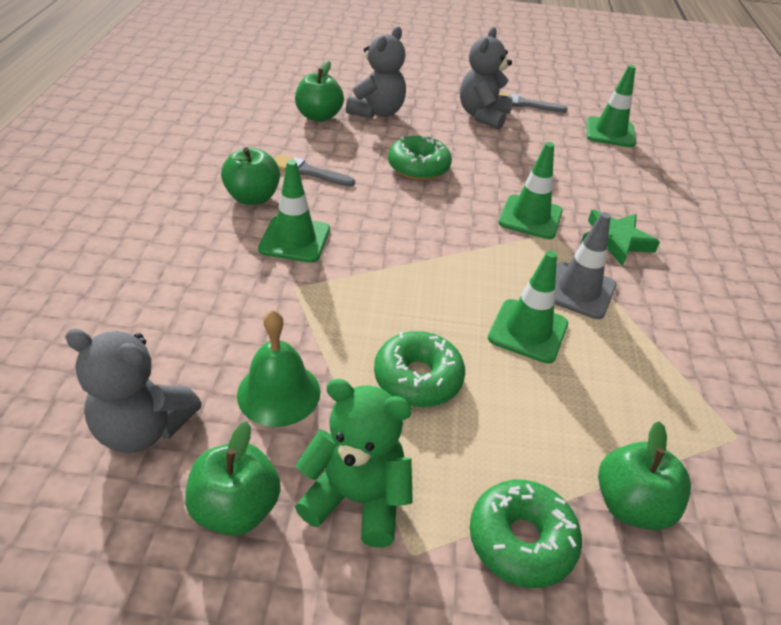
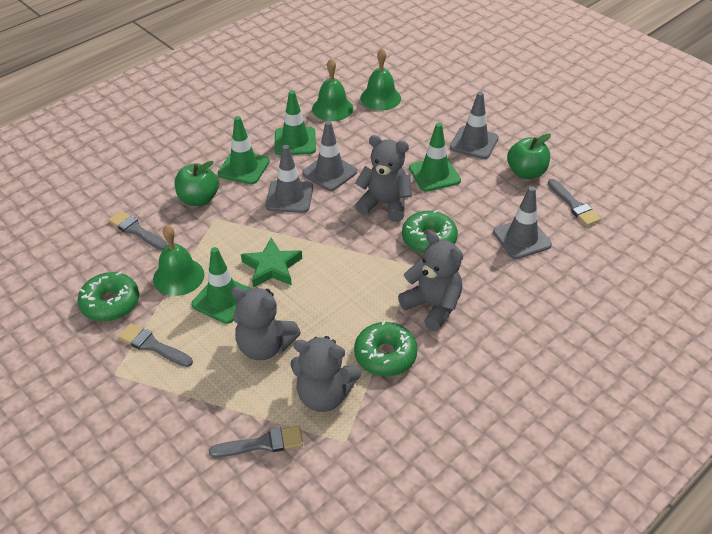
green apple: 4 -> 2
green bell: 1 -> 3
green teddy bear: 1 -> 0
grey brush: 2 -> 4
grey teddy bear: 3 -> 4
grey traffic cone: 1 -> 4

